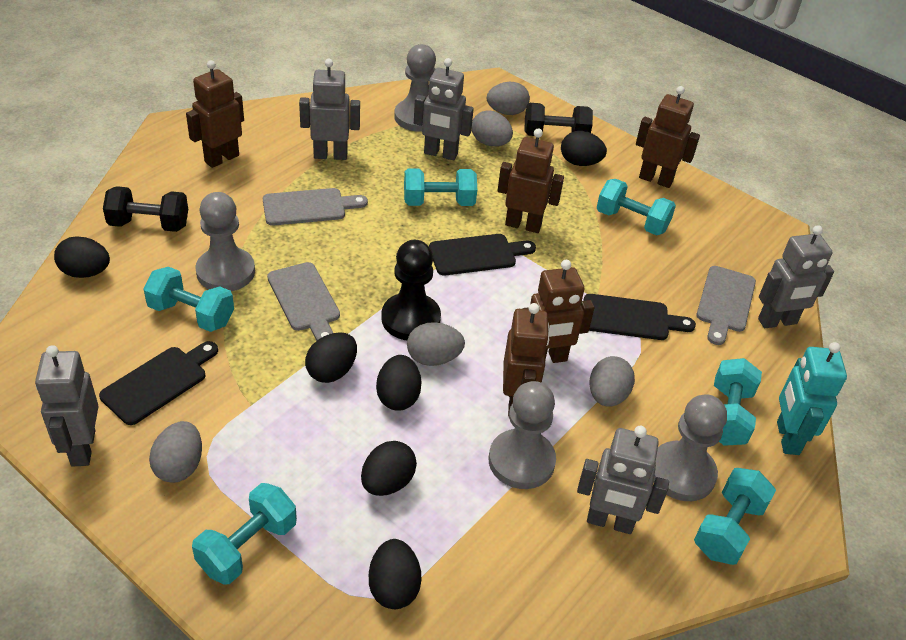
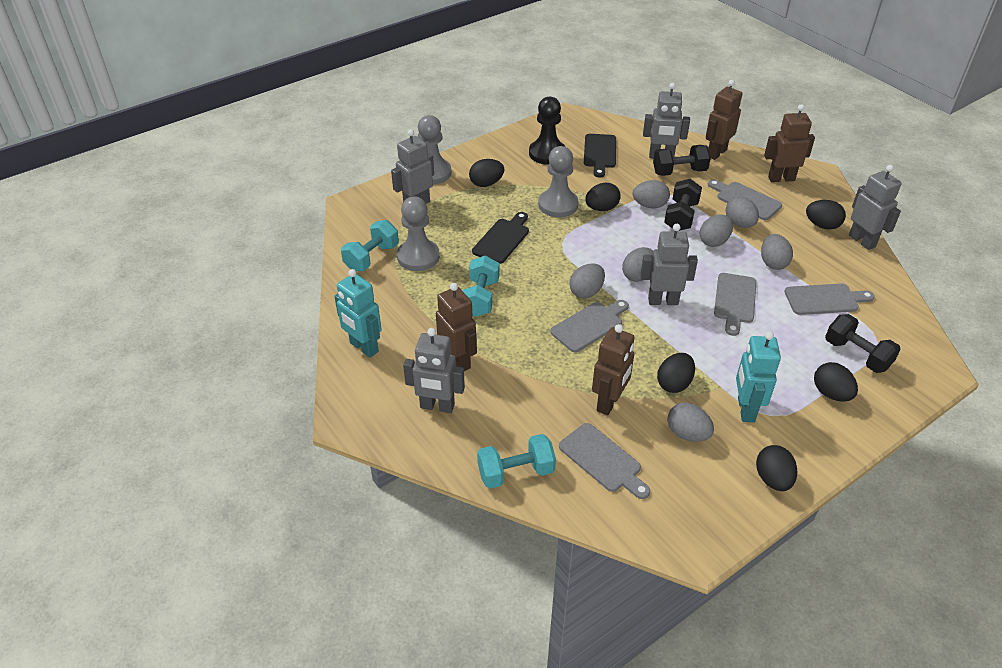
black cutting board: 3 -> 2
black dumbbell: 2 -> 3
brown robot: 5 -> 4
grey cutting board: 3 -> 5
grey egg: 5 -> 7
grey pawn: 4 -> 3
turquoise dumbbell: 6 -> 3
turquoise robot: 1 -> 2

